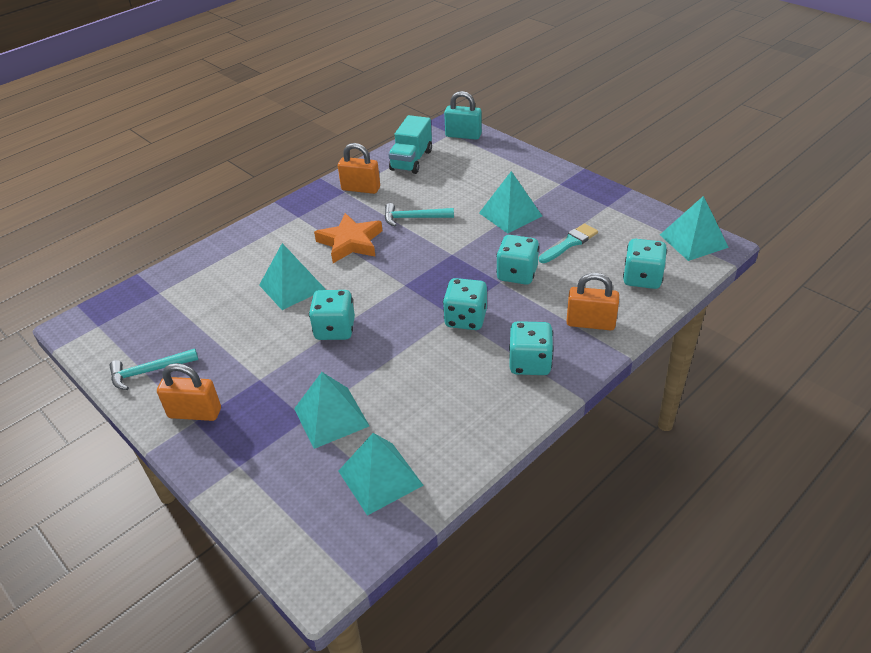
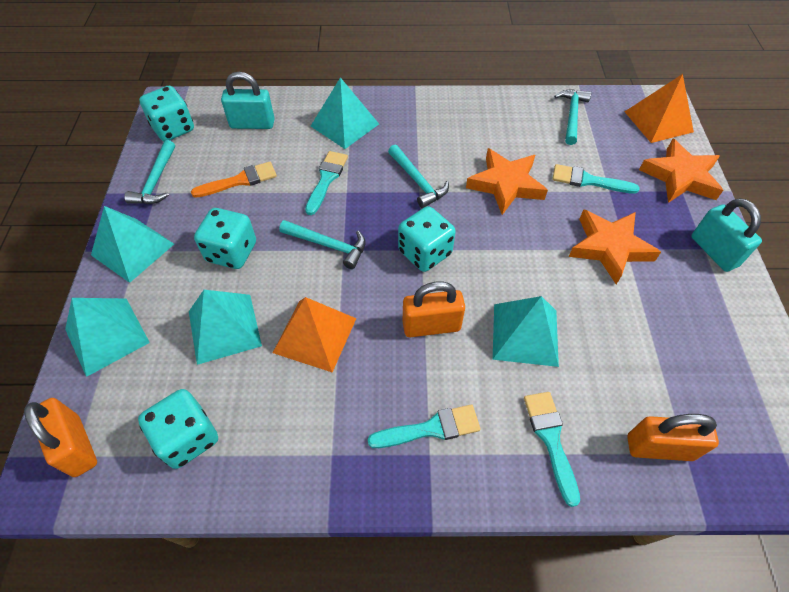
orange brush: 0 -> 1
orange pyramid: 0 -> 2
orange star: 1 -> 3
turquoise brush: 1 -> 4
turquoise dice: 5 -> 4
turquoise hammer: 2 -> 4
turquoise padlock: 1 -> 2
turquoise truck: 1 -> 0

